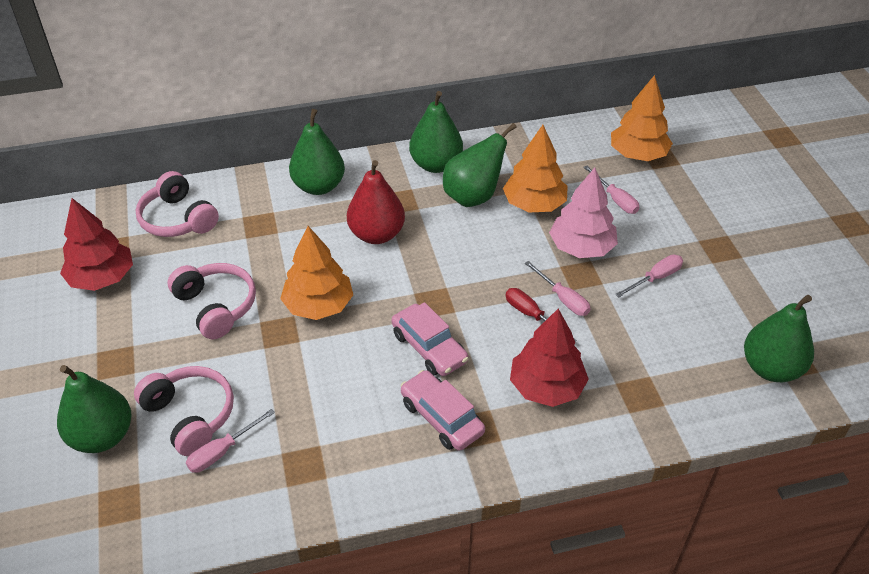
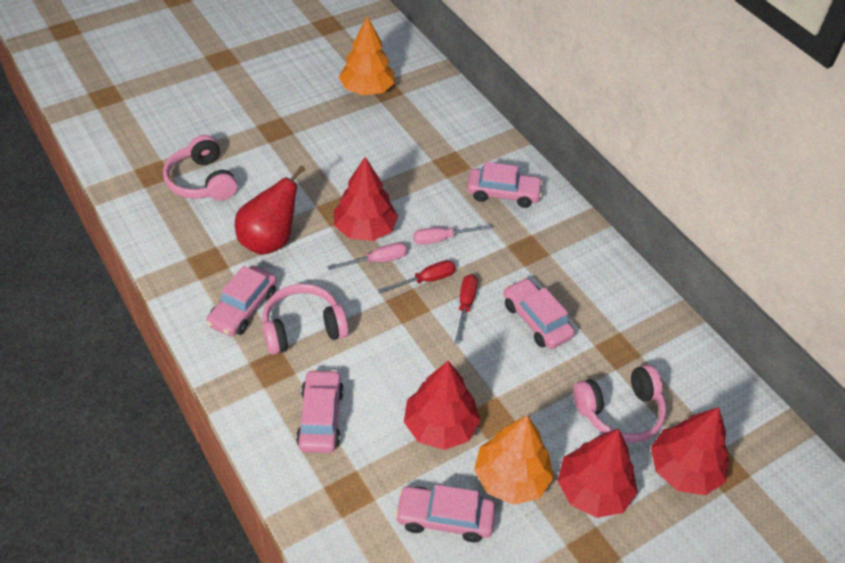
green pear: 5 -> 0
orange tree: 3 -> 2
pink car: 2 -> 5
pink screwdriver: 4 -> 2
pink tree: 1 -> 0
red screwdriver: 1 -> 2
red tree: 2 -> 4

